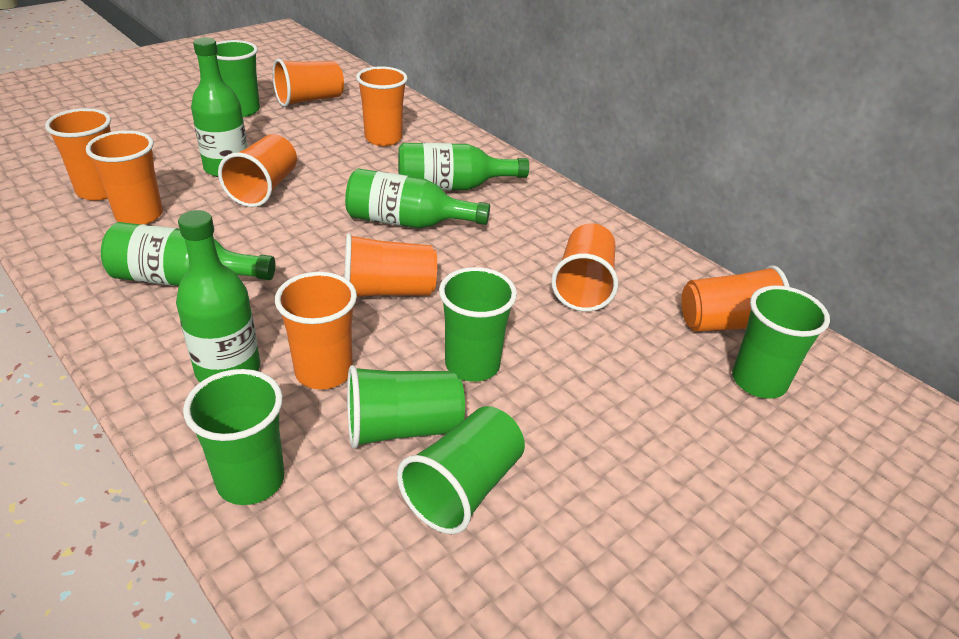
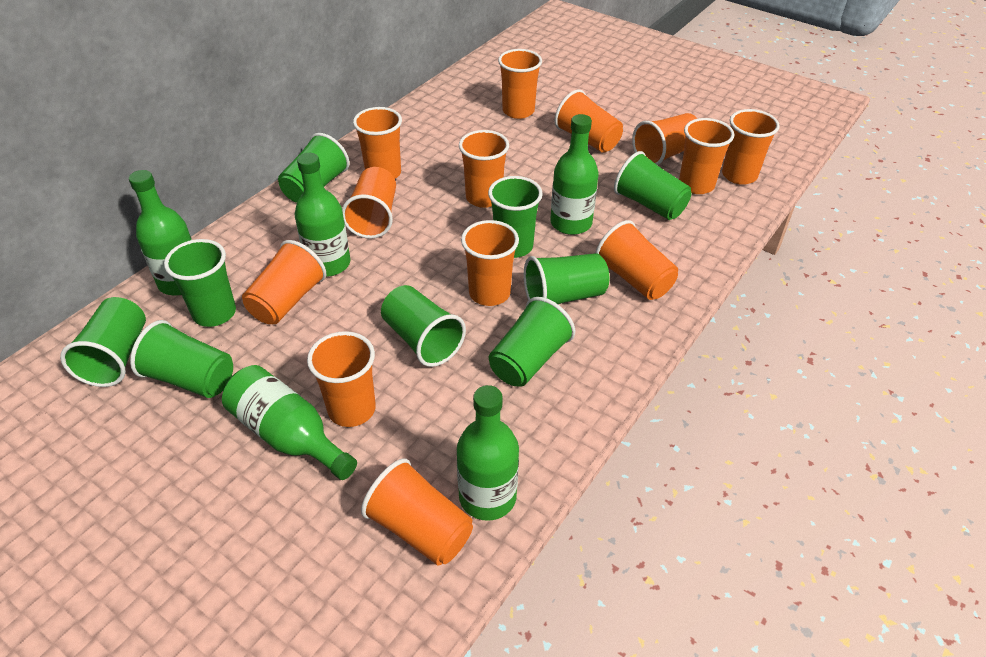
green cup: 6 -> 9
orange cup: 9 -> 13

